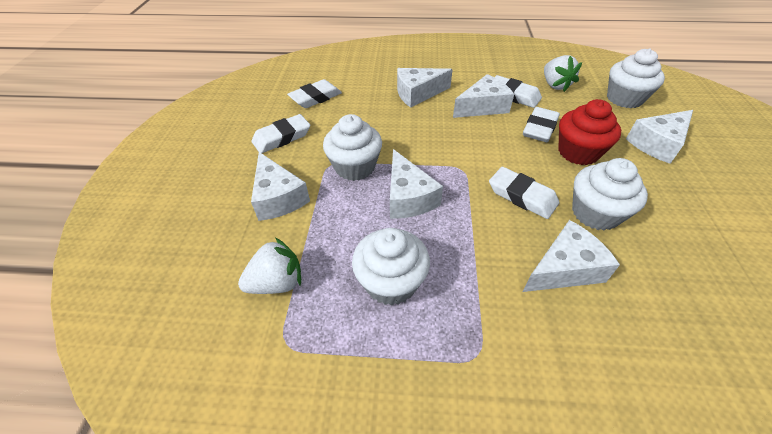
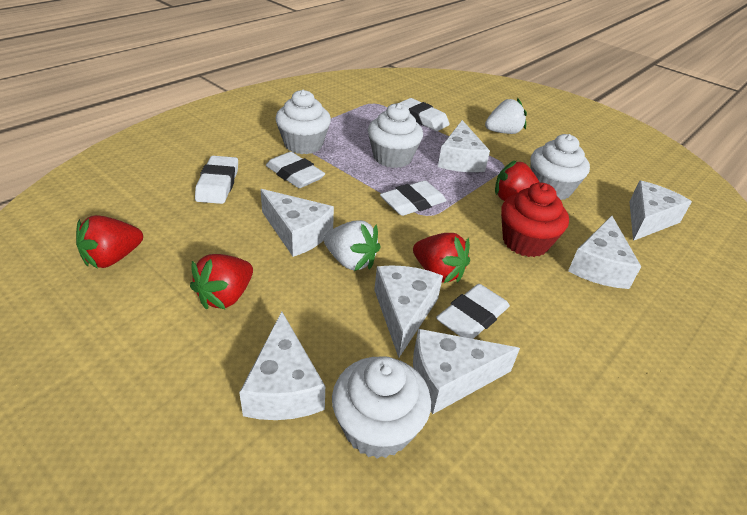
red strawberry: 0 -> 4
white cheese: 6 -> 7

